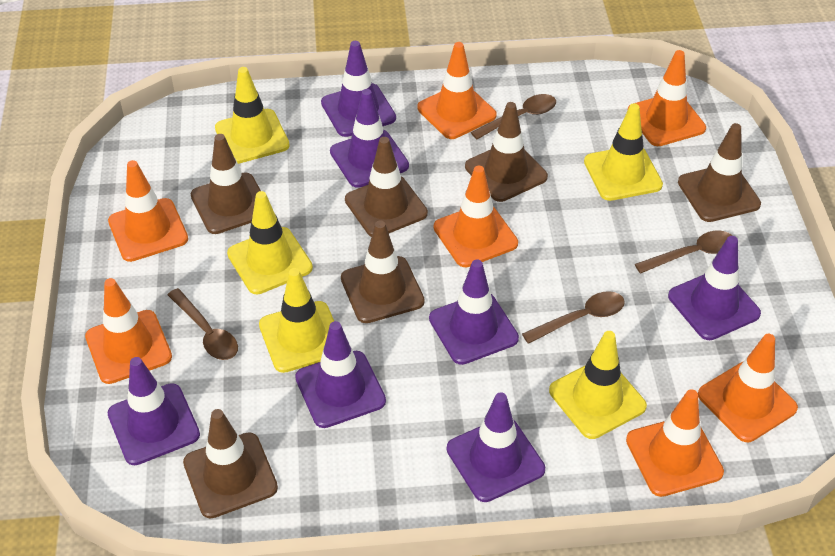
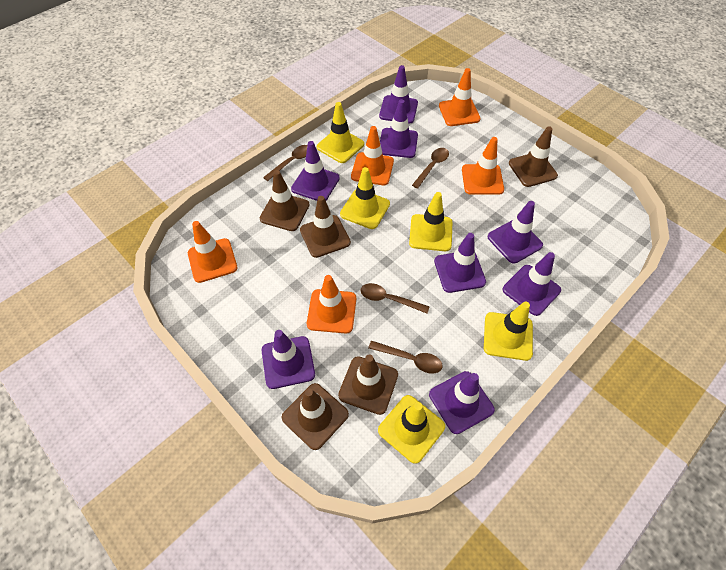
brown traffic cone: 6 -> 5
orange traffic cone: 7 -> 5
purple traffic cone: 7 -> 8

